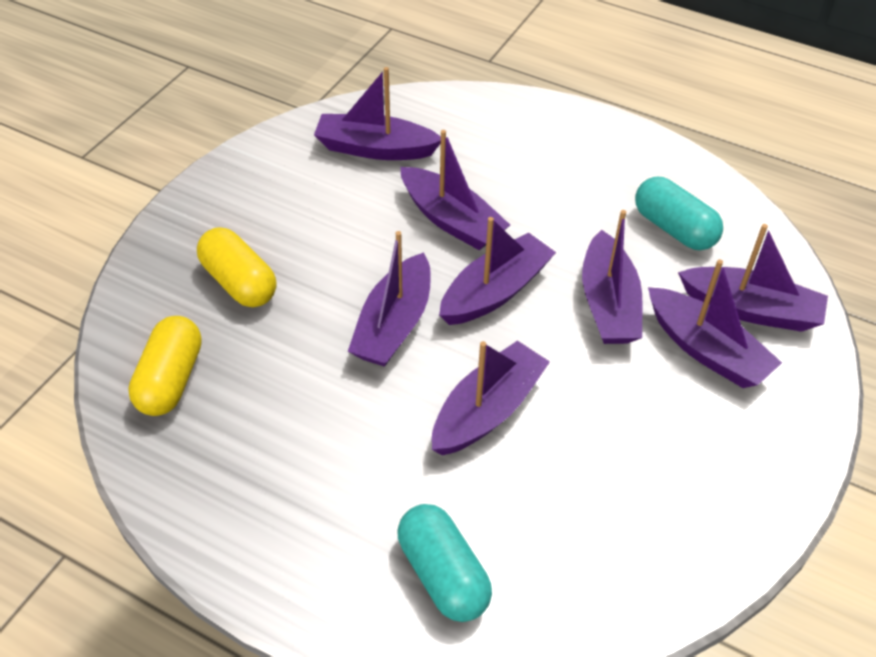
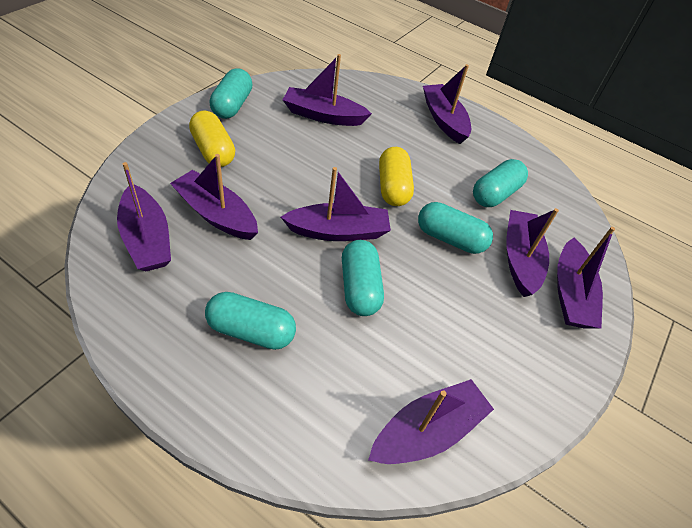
turquoise capsule: 2 -> 5

